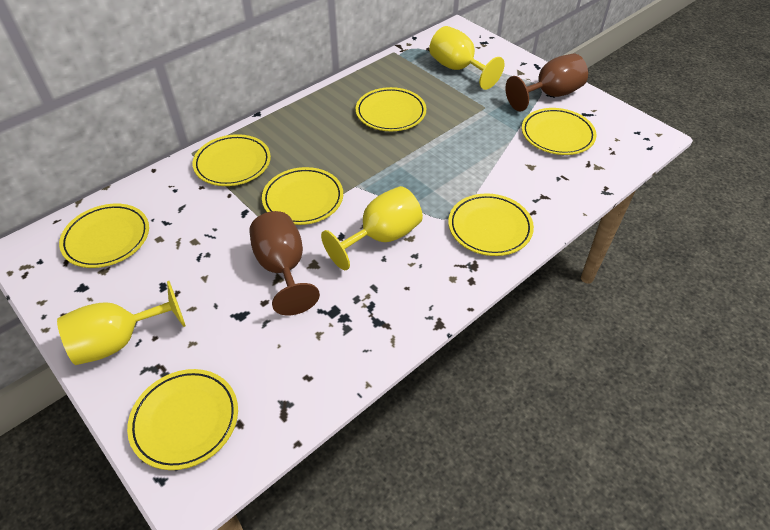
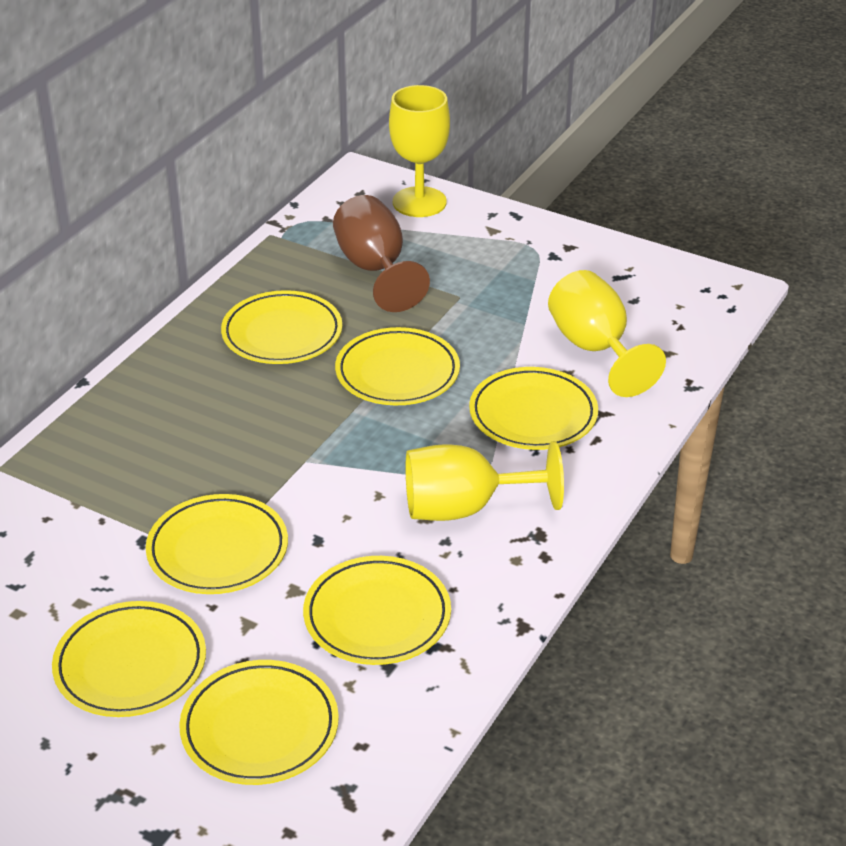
brown goblet: 2 -> 1

